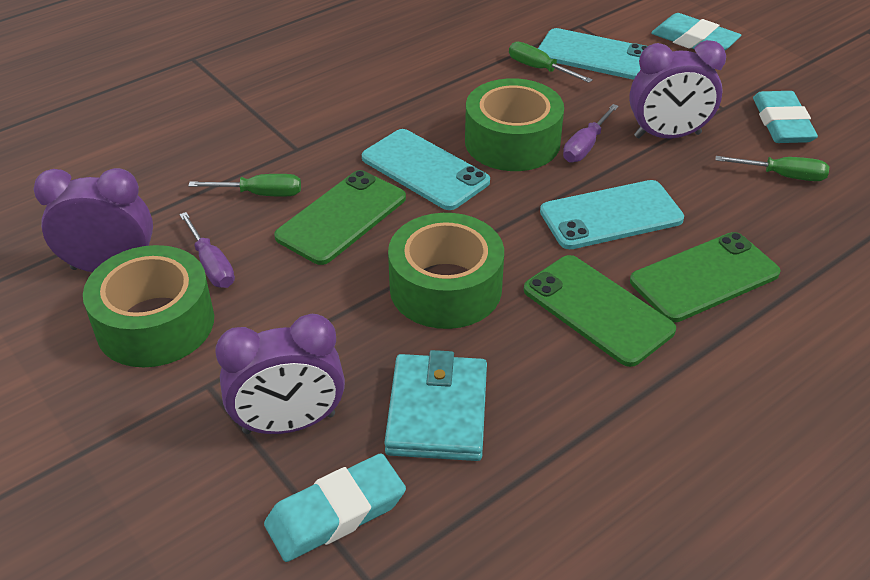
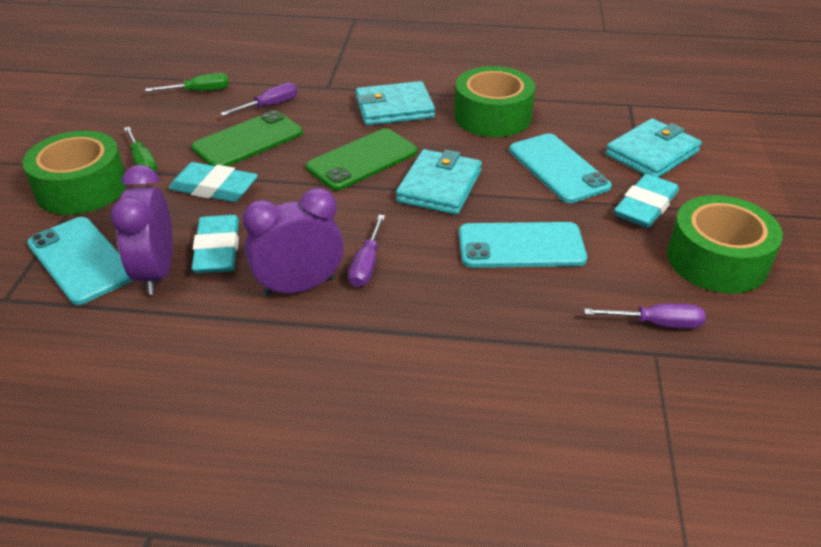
green phone: 3 -> 2
green screwdriver: 3 -> 2
purple clock: 3 -> 2
purple screwdriver: 2 -> 3
turquoise wallet: 1 -> 3

